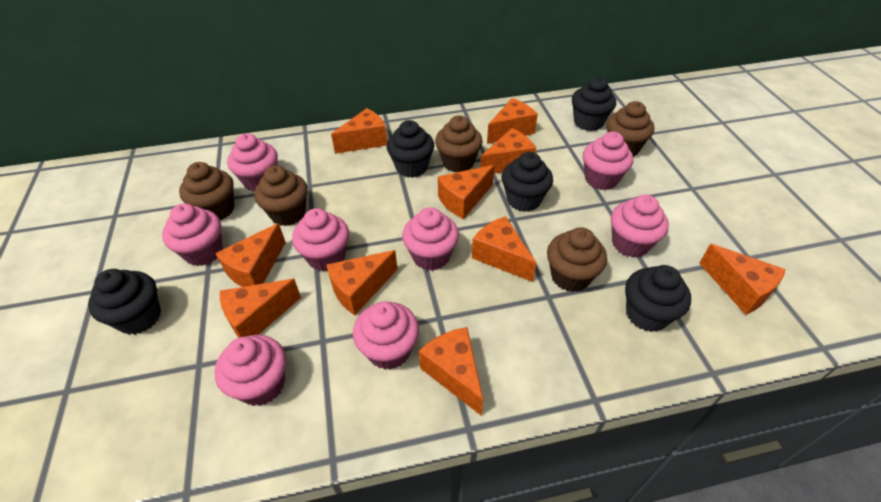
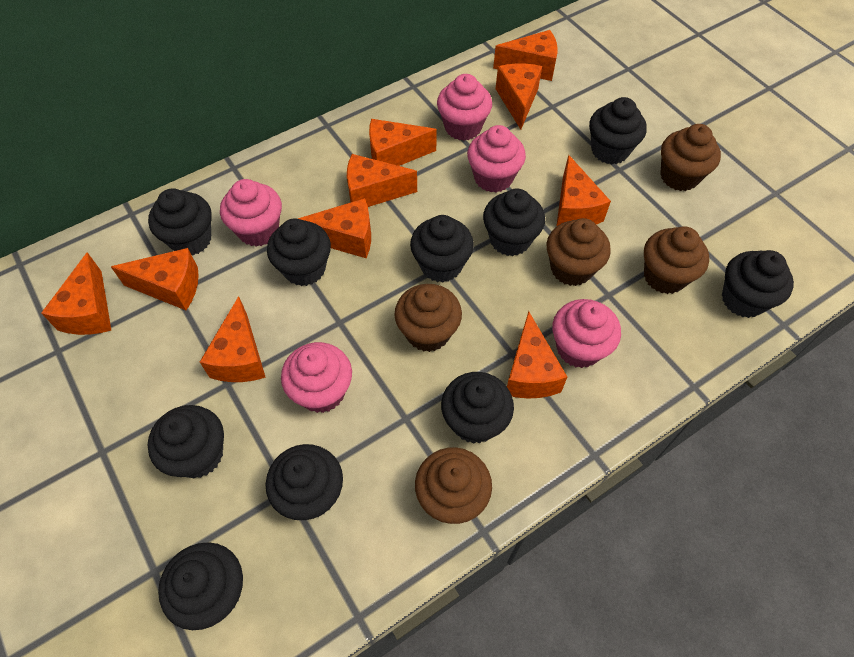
black cupcake: 5 -> 10
pink cupcake: 8 -> 5

